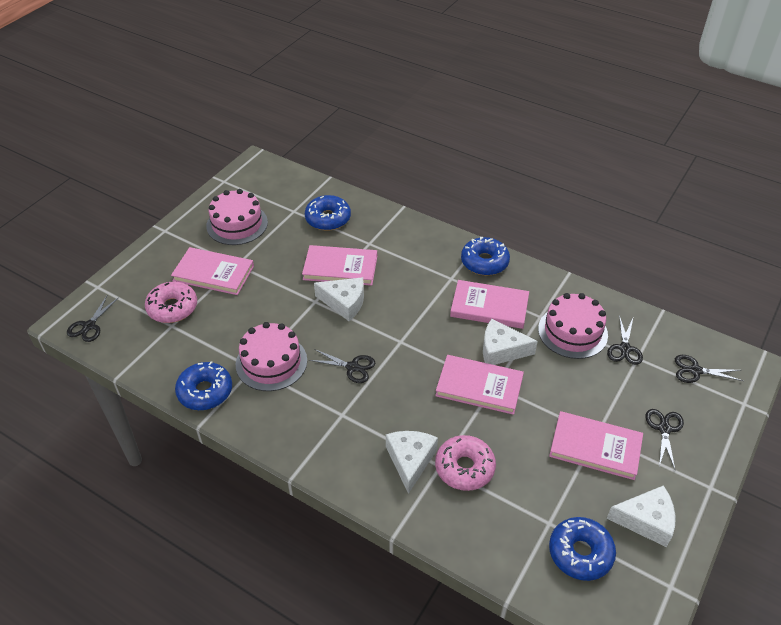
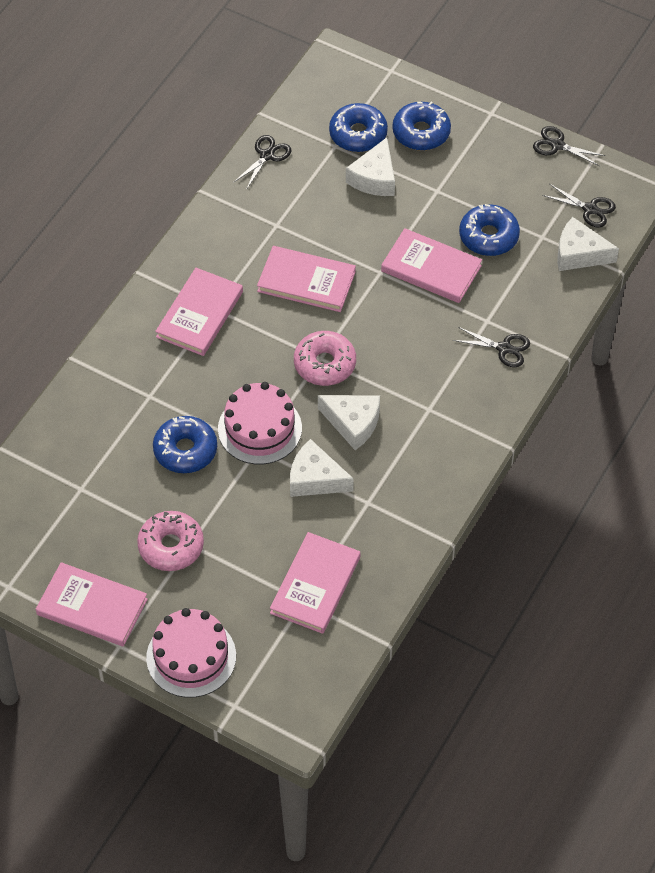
black scissors: 5 -> 4
pink cake: 3 -> 2

